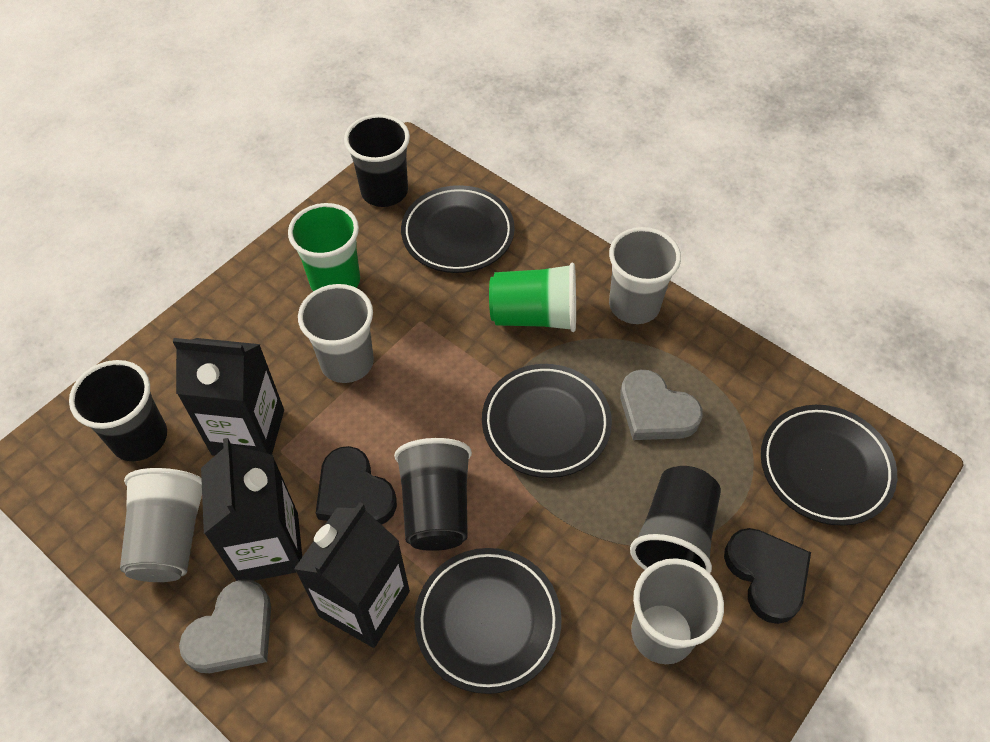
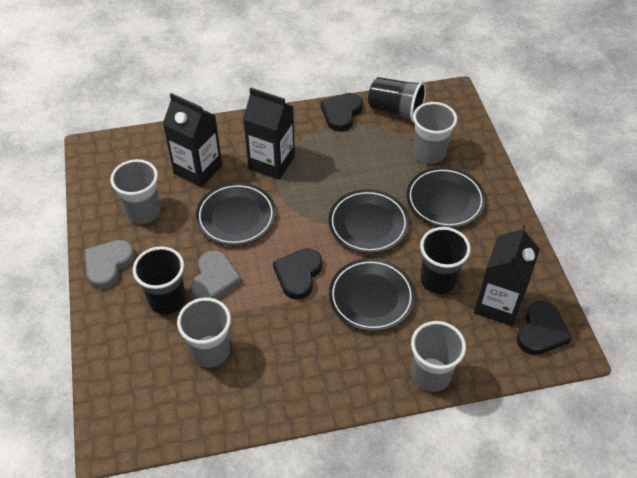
black cup: 4 -> 3
black heart: 2 -> 3
green cup: 2 -> 0

